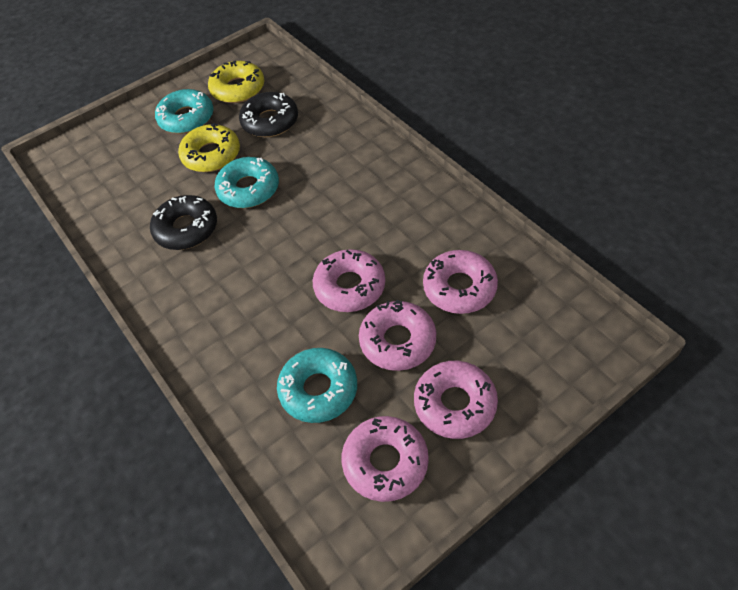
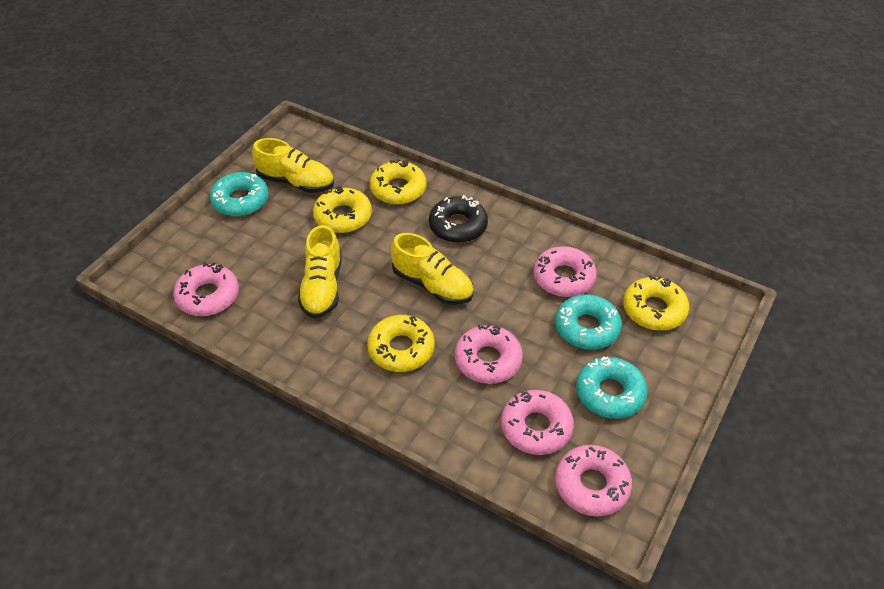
black donut: 2 -> 1
yellow donut: 2 -> 4
yellow shoe: 0 -> 3

